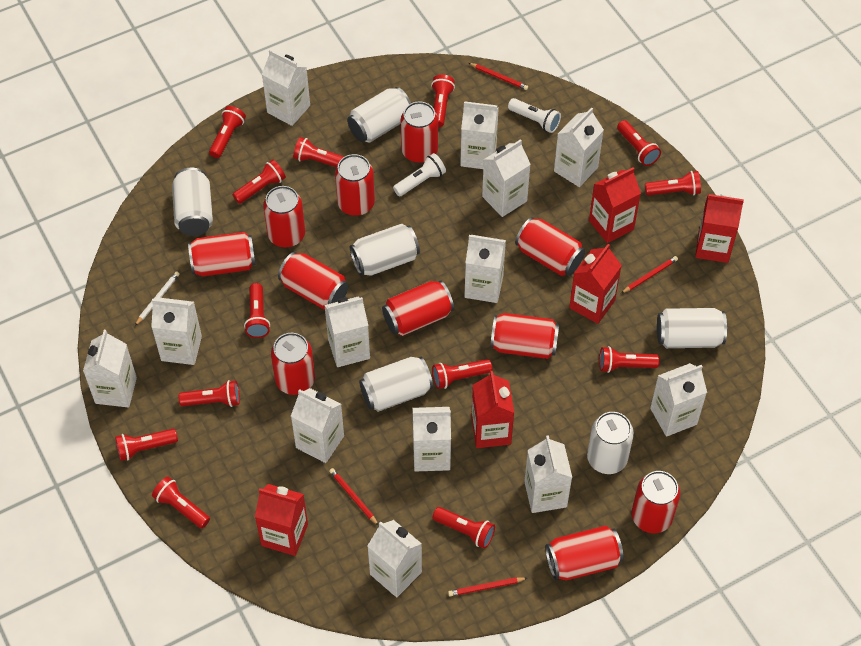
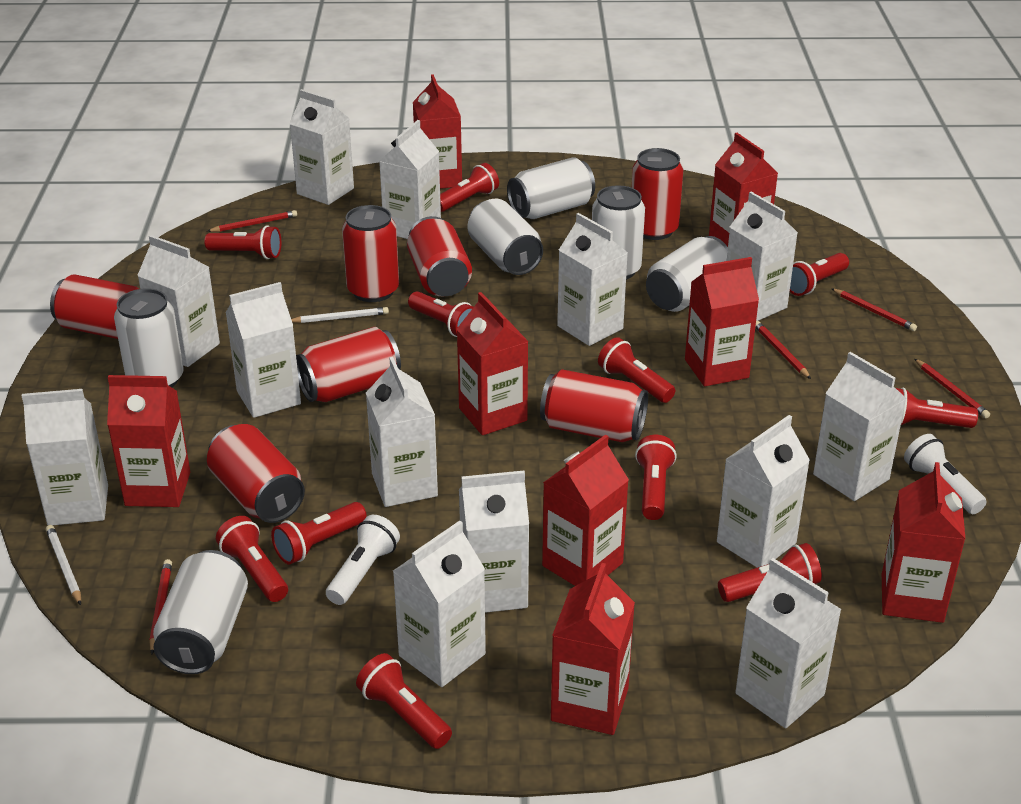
red can: 11 -> 7
red carton: 5 -> 8
red flashlight: 13 -> 11
red pencil: 4 -> 5
white pencil: 1 -> 2

